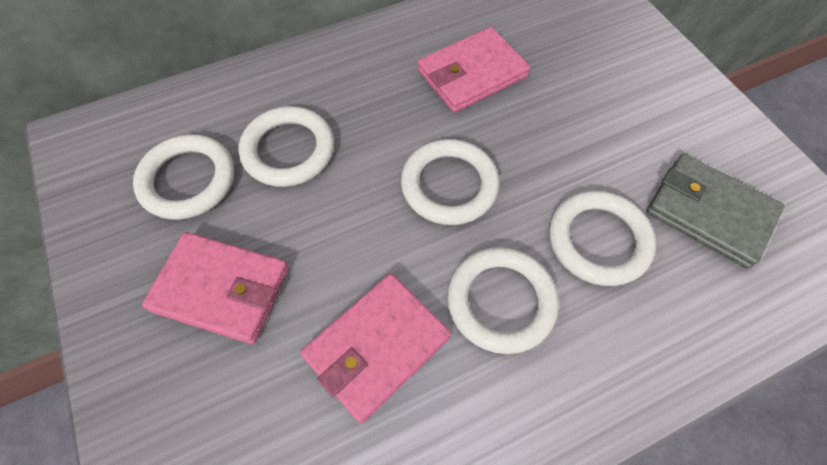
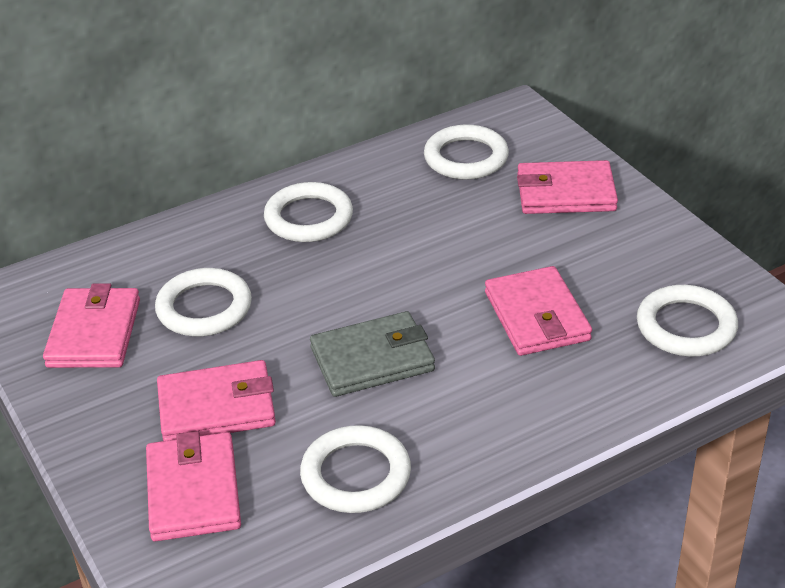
pink wallet: 3 -> 5

